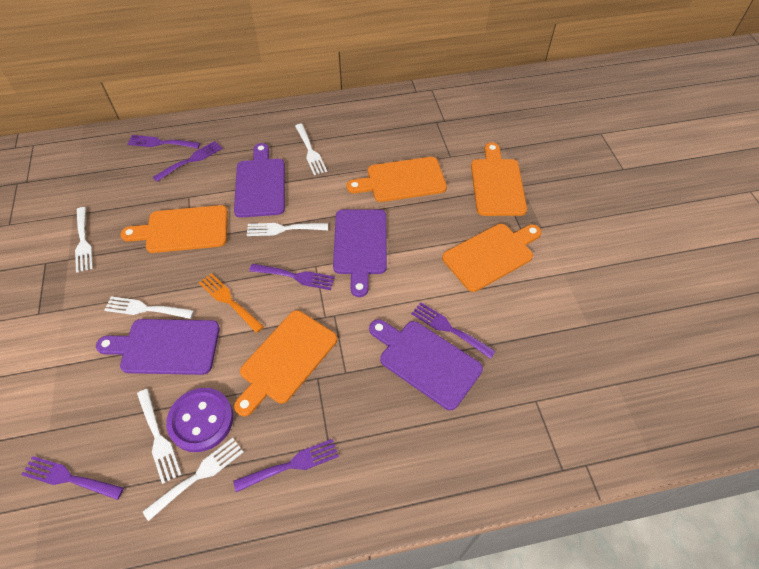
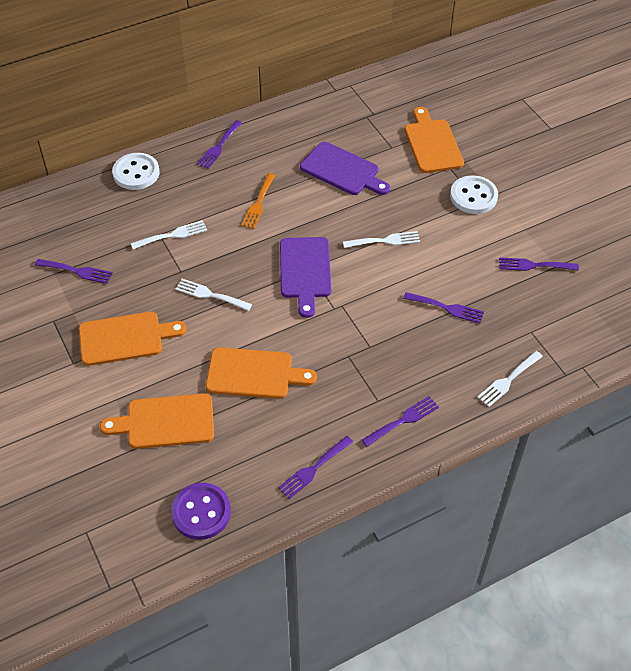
orange cutting board: 5 -> 4
purple cutting board: 4 -> 2
white button: 0 -> 2
white fork: 6 -> 4

